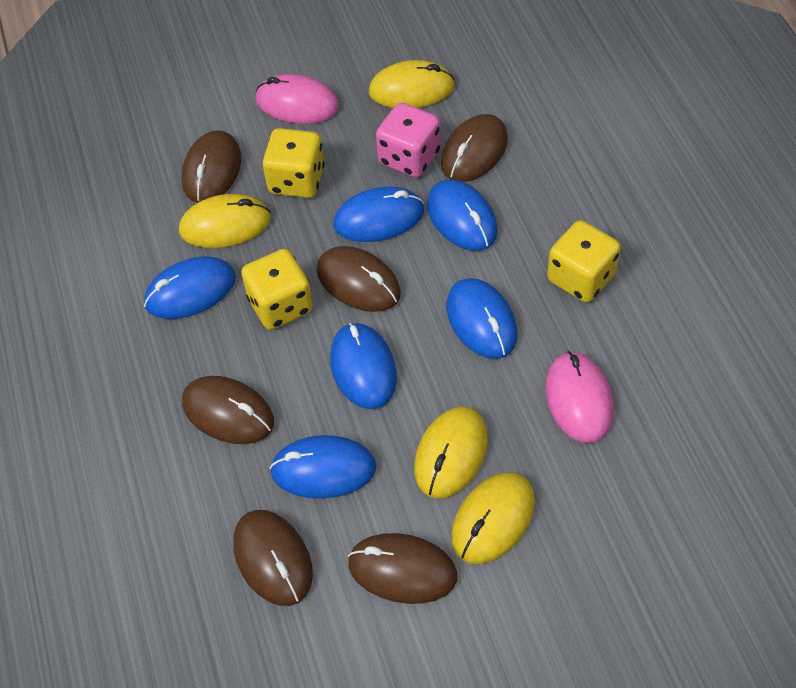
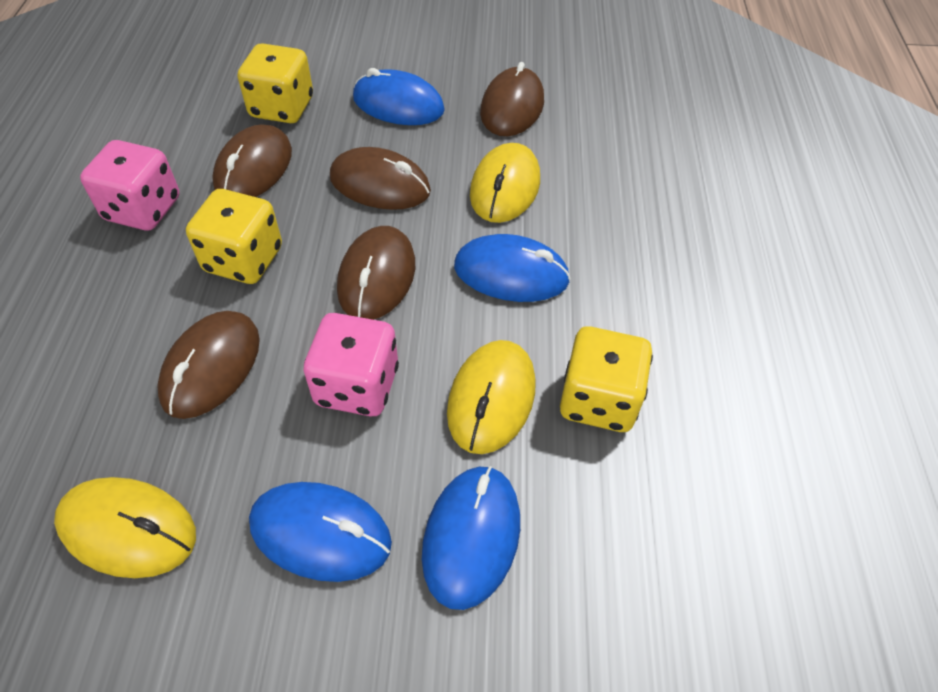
blue mouse: 6 -> 4
brown mouse: 6 -> 5
pink dice: 1 -> 2
pink mouse: 2 -> 0
yellow mouse: 4 -> 3

